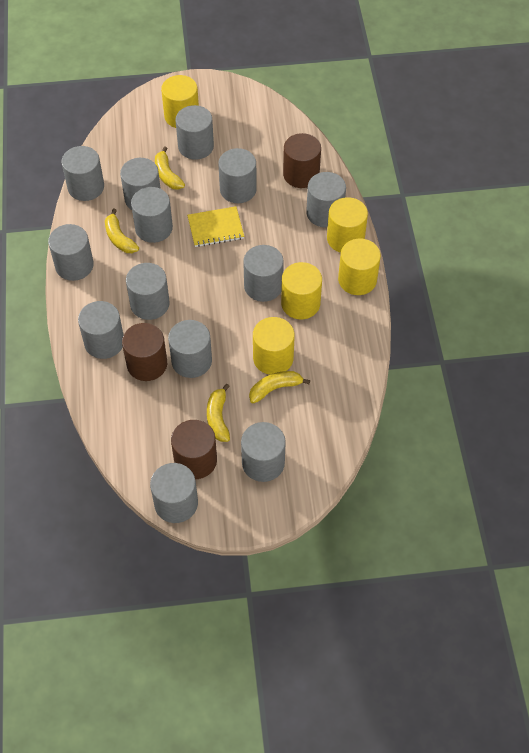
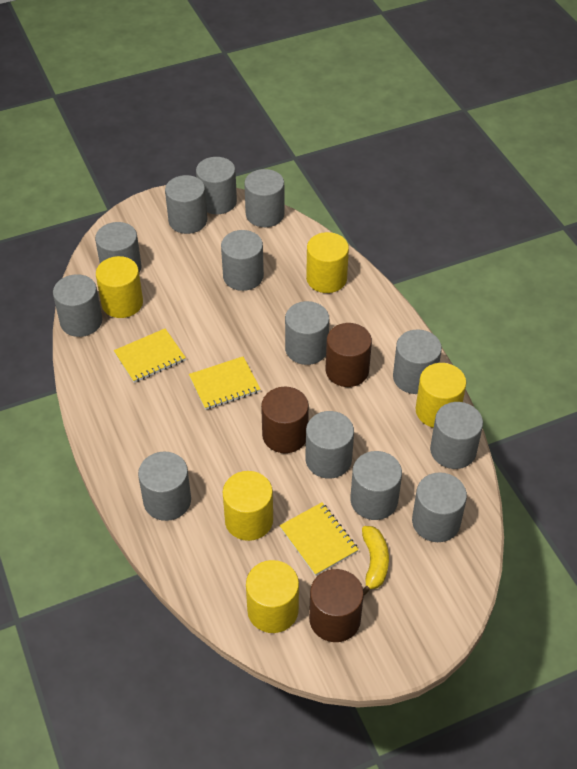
yellow banana: 4 -> 1
yellow notebook: 1 -> 3

